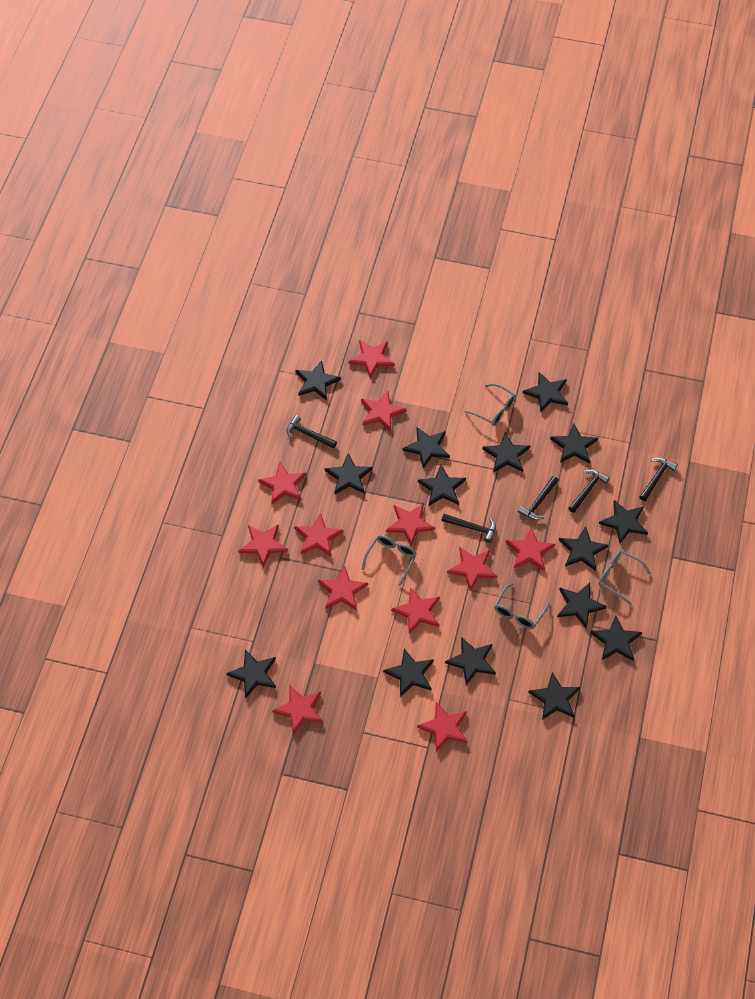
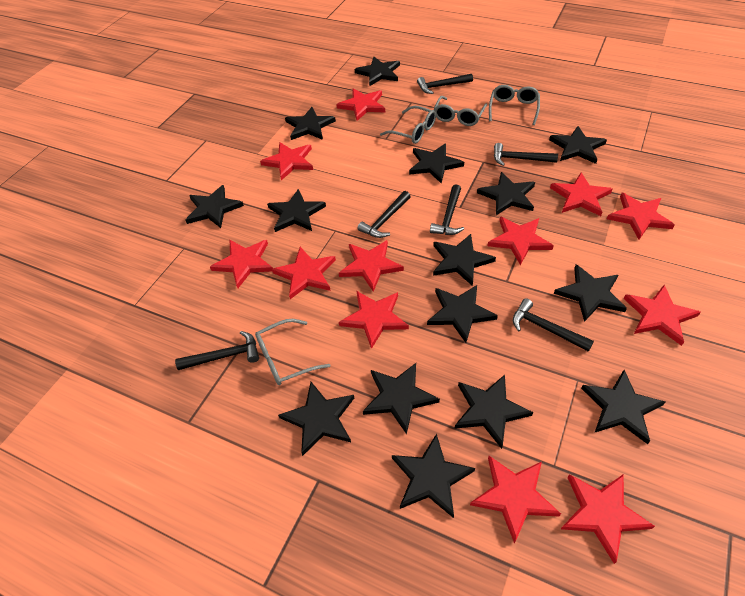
black hammer: 5 -> 6

